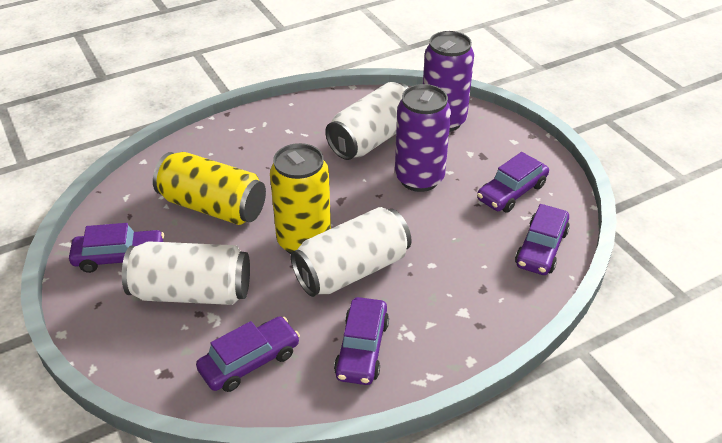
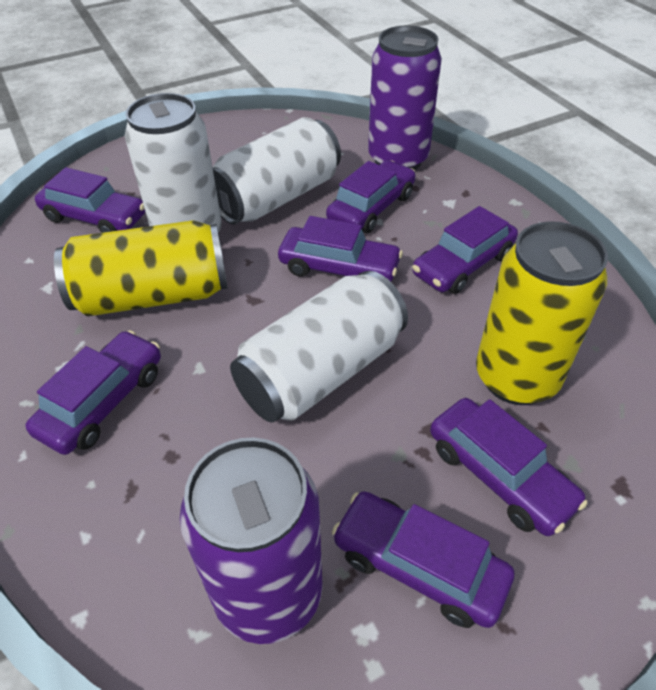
purple car: 5 -> 7

